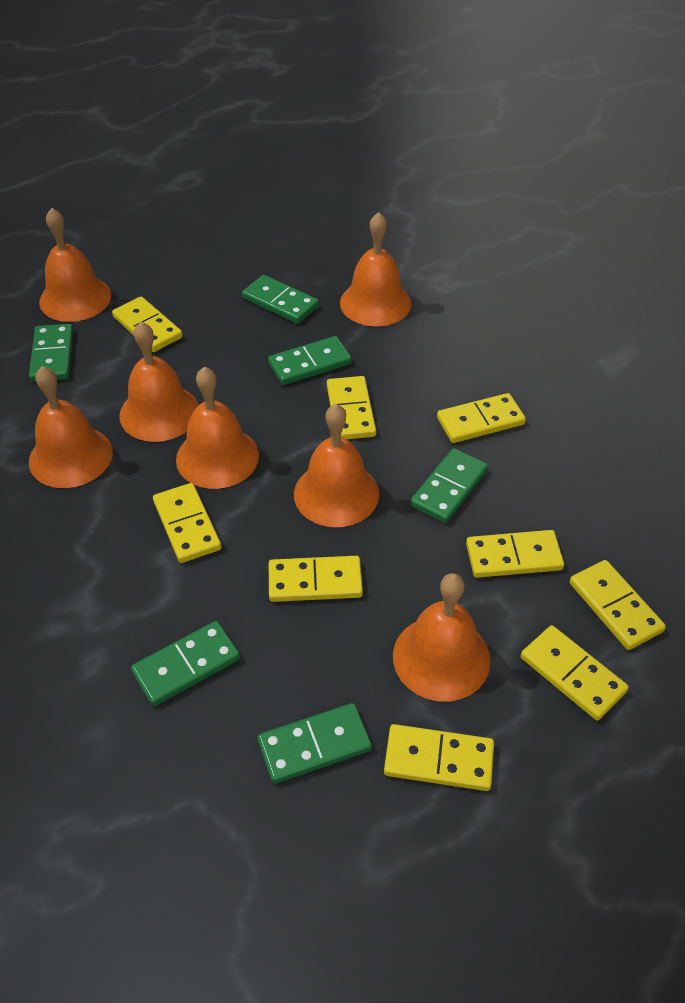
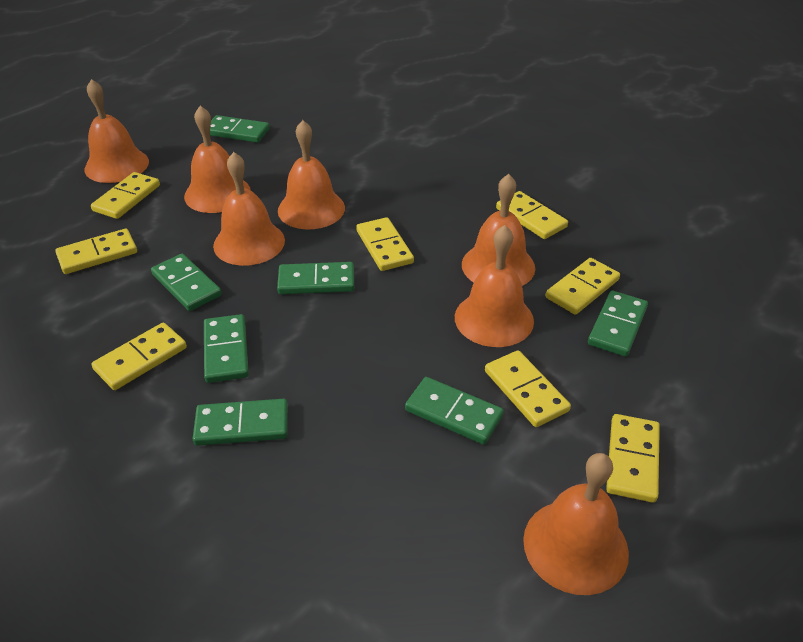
green domino: 6 -> 7
yellow domino: 9 -> 8

